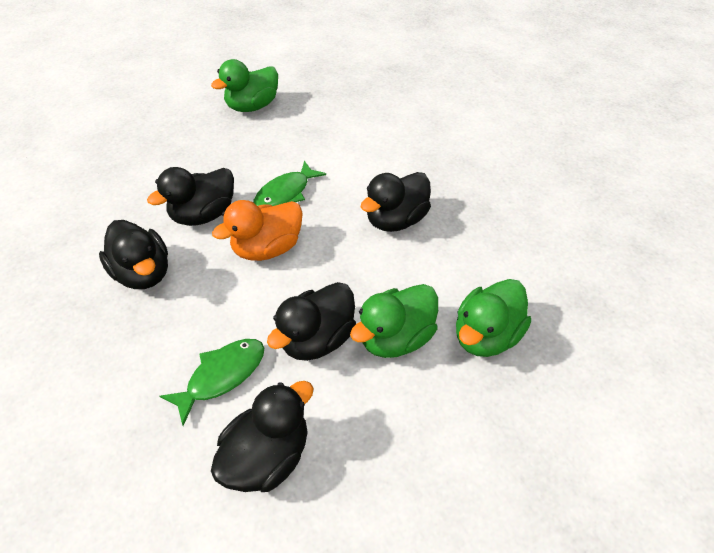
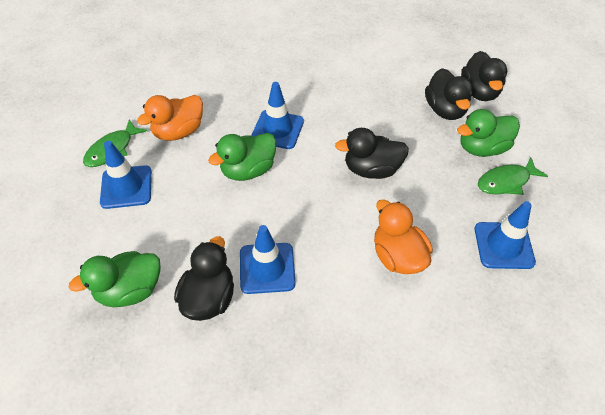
black duck: 5 -> 4
blue traffic cone: 0 -> 4
orange duck: 1 -> 2

